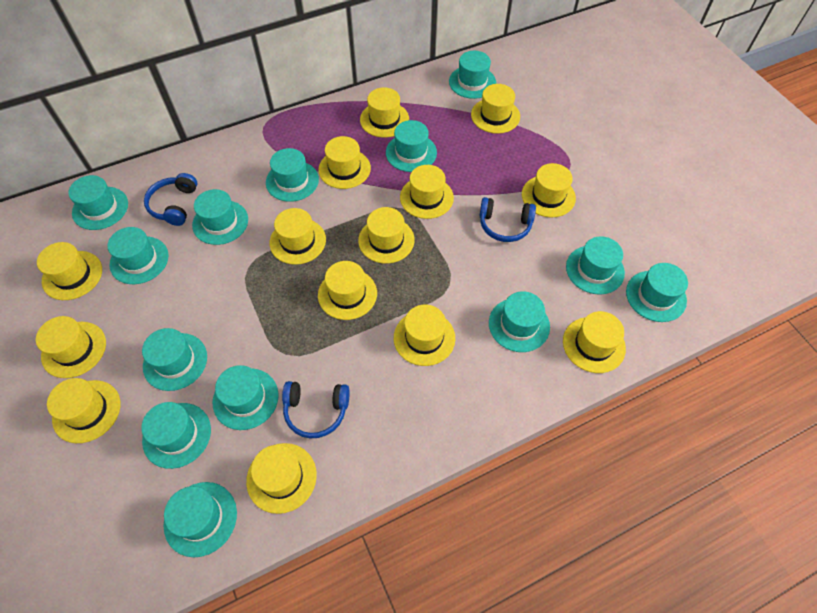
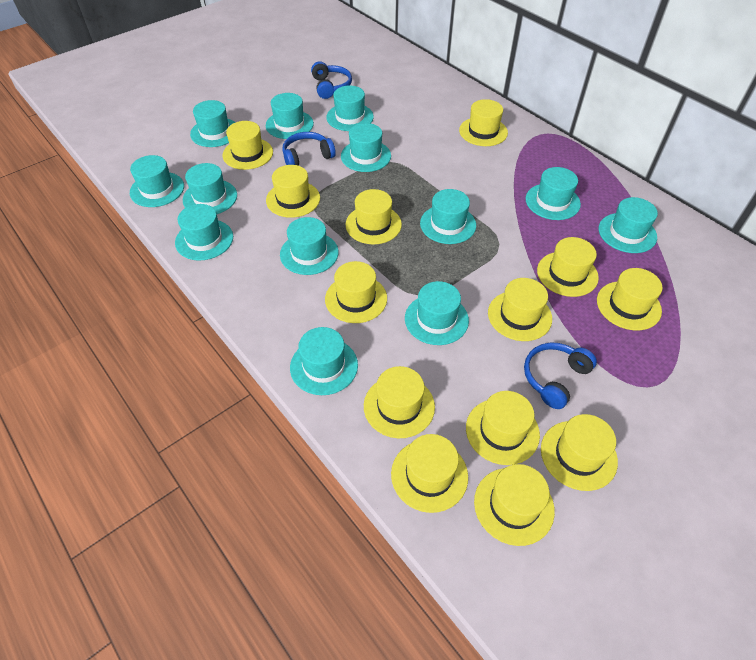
yellow hat: 14 -> 13

